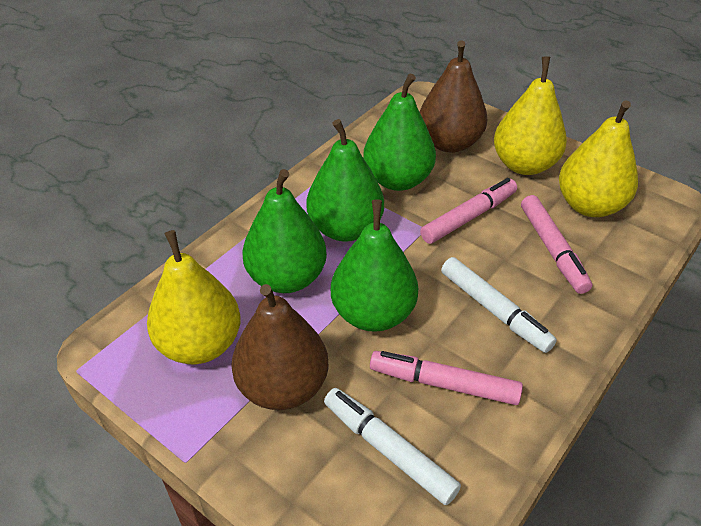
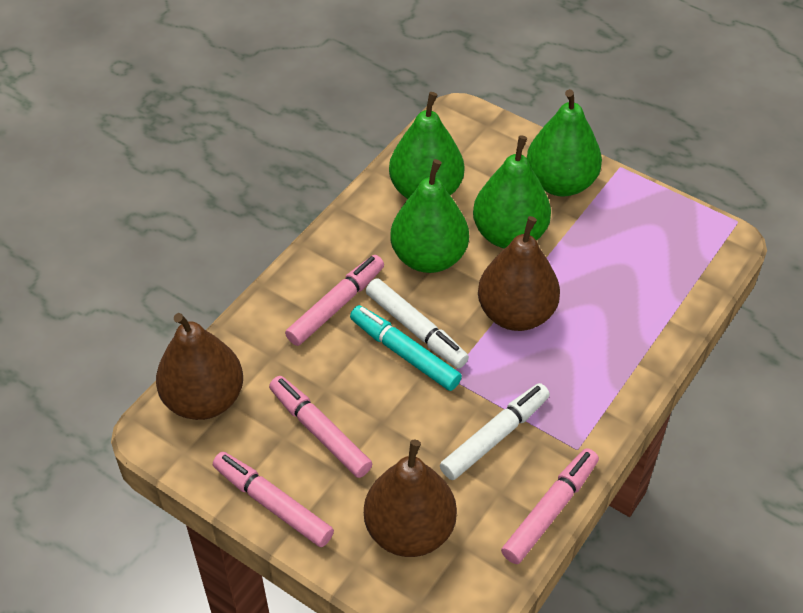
brown pear: 2 -> 3
pink marker: 3 -> 4
turquoise marker: 0 -> 1
yellow pear: 3 -> 0

